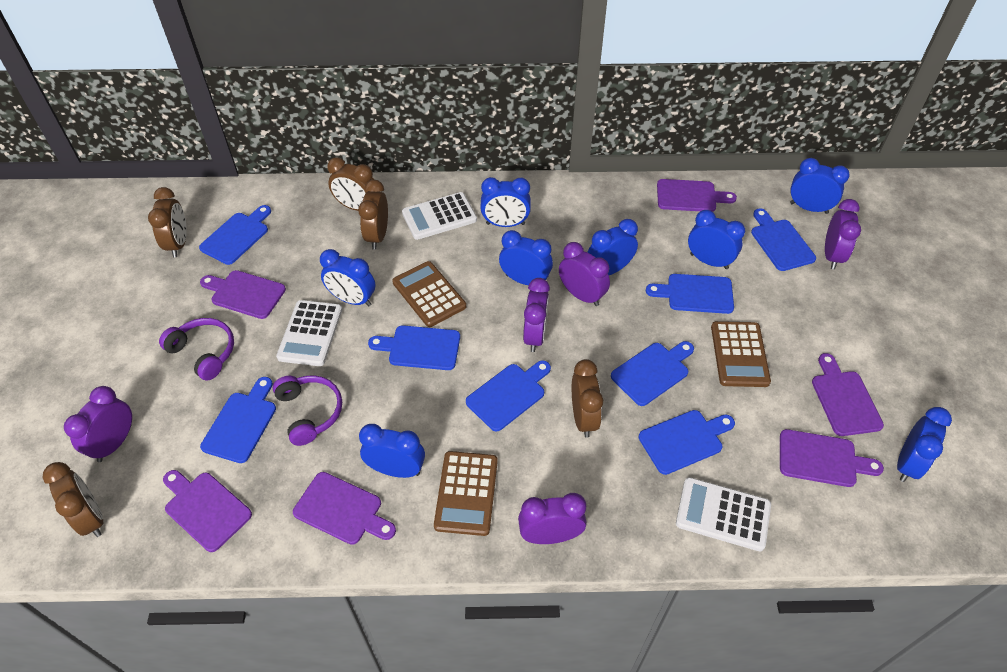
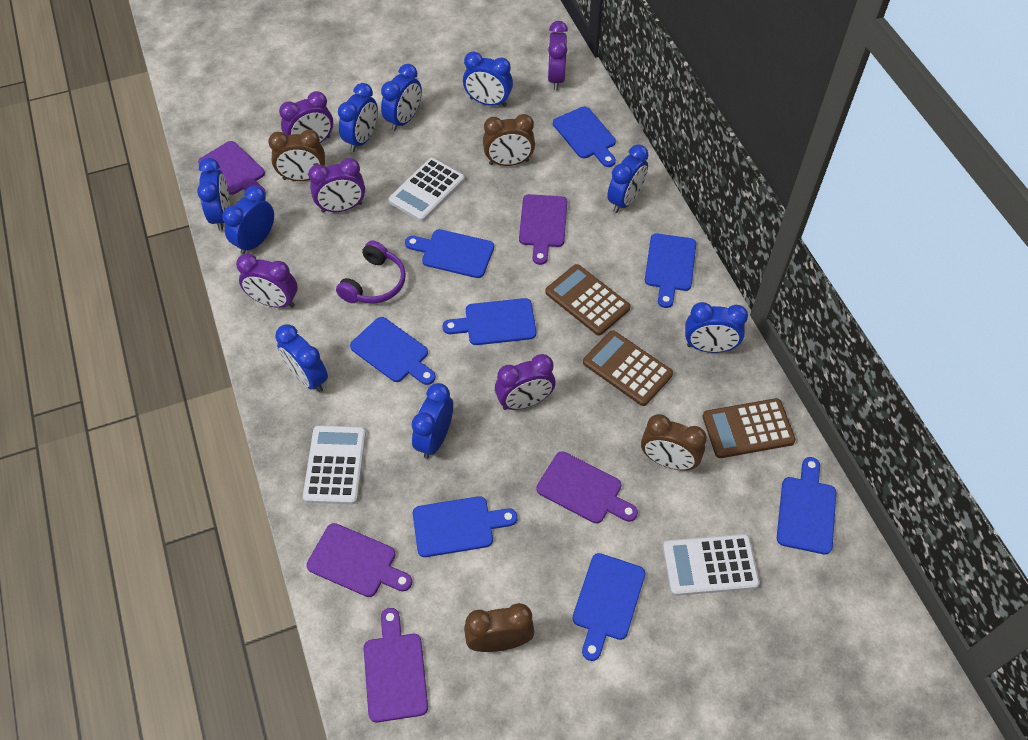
blue clock: 8 -> 9
brown clock: 5 -> 4
purple cutting board: 6 -> 5
purple headphones: 2 -> 1

